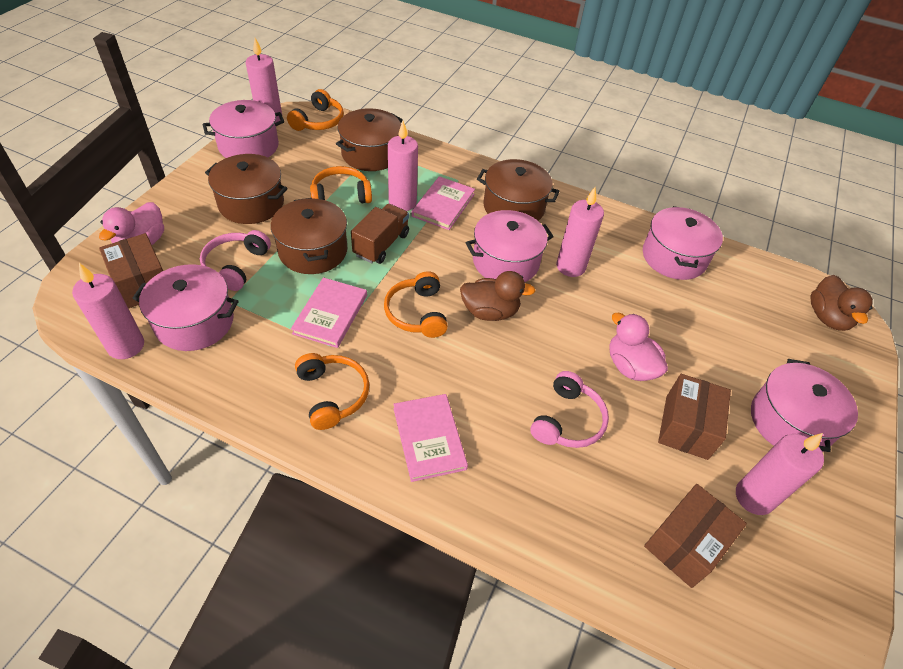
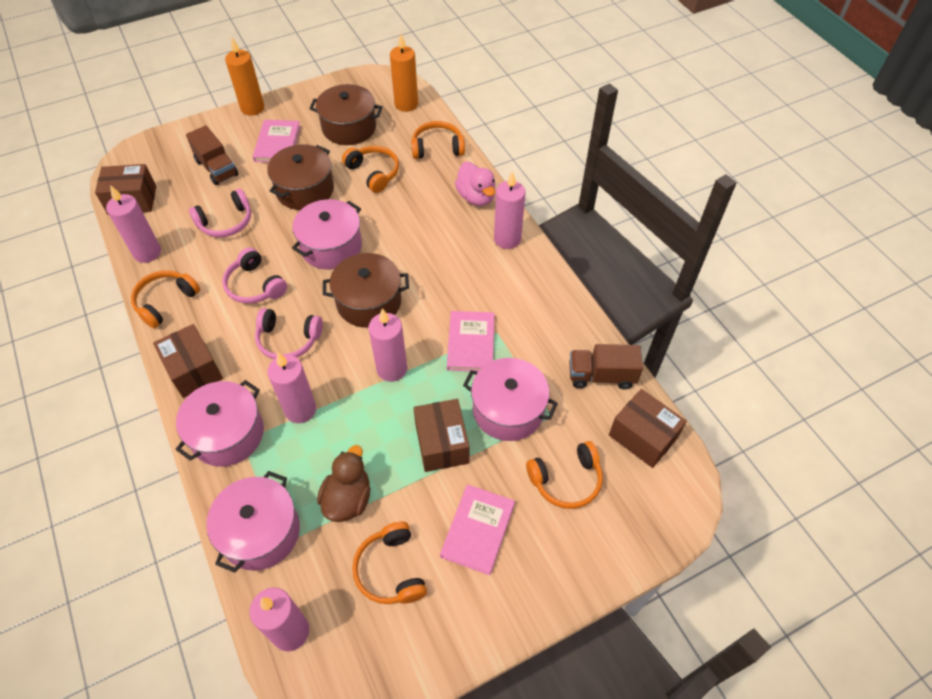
brown box: 3 -> 4
brown duck: 2 -> 1
brown pot: 4 -> 3
brown truck: 1 -> 2
orange candle: 0 -> 2
orange headphones: 4 -> 5
pink duck: 2 -> 1
pink headphones: 2 -> 3
pink pot: 5 -> 4

